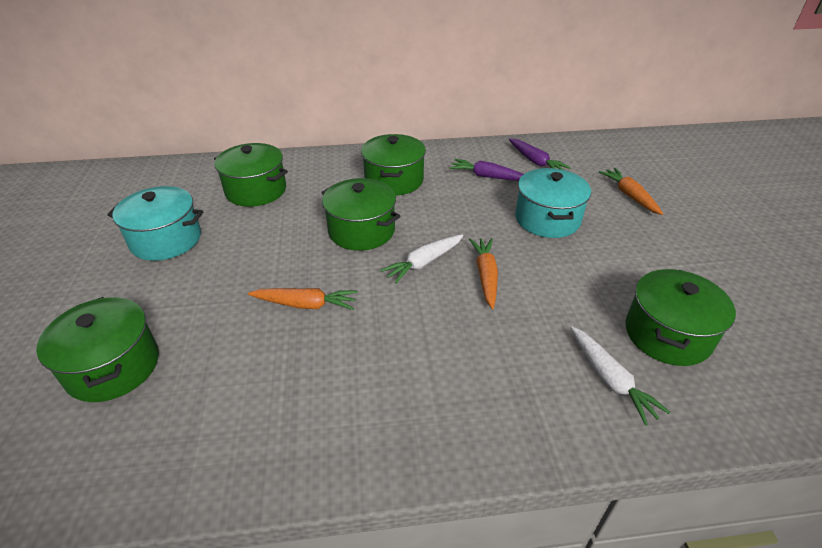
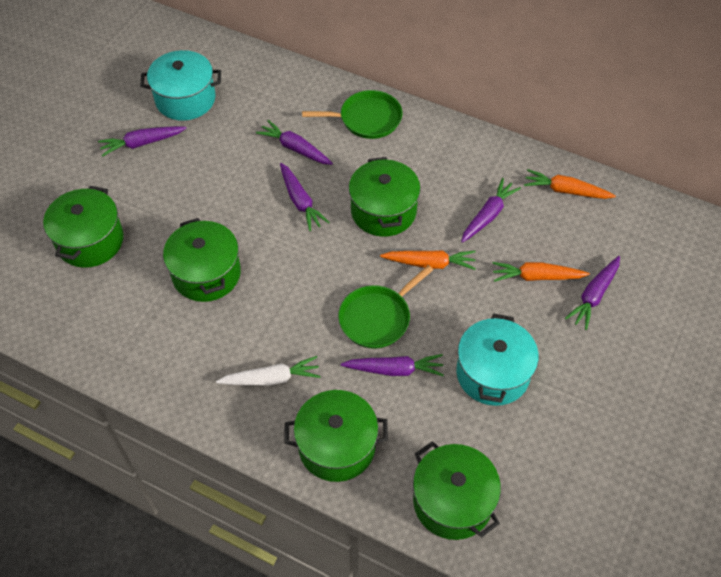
green pan: 0 -> 2
purple carrot: 2 -> 6
white carrot: 2 -> 1

